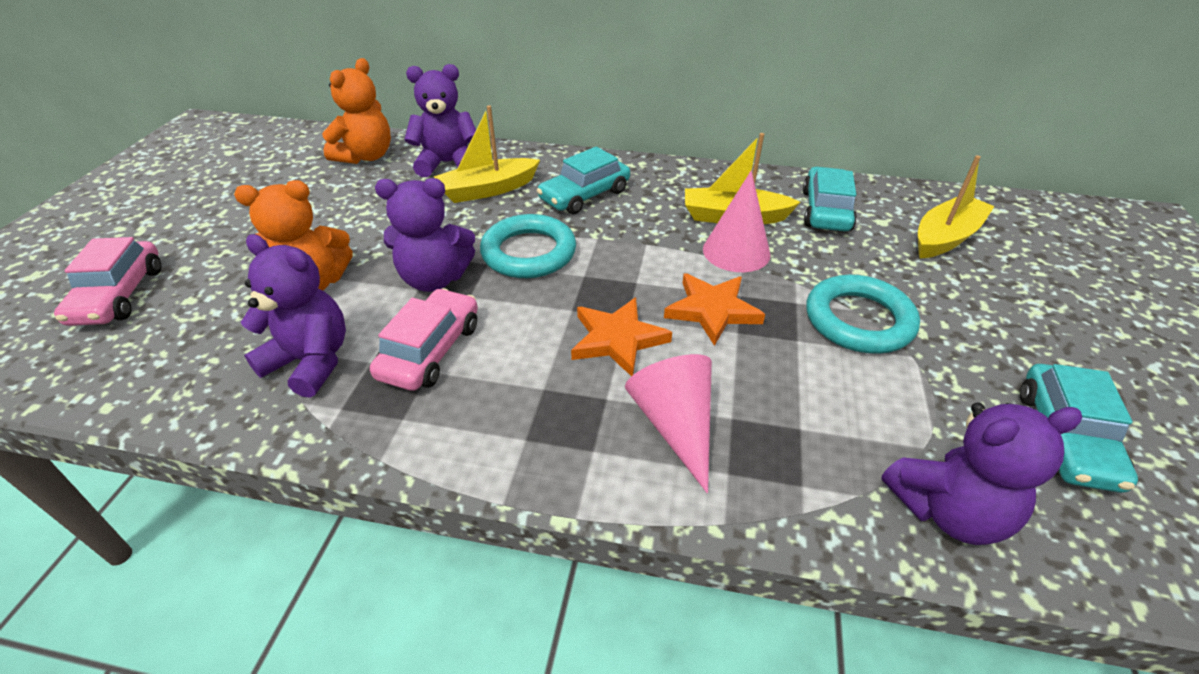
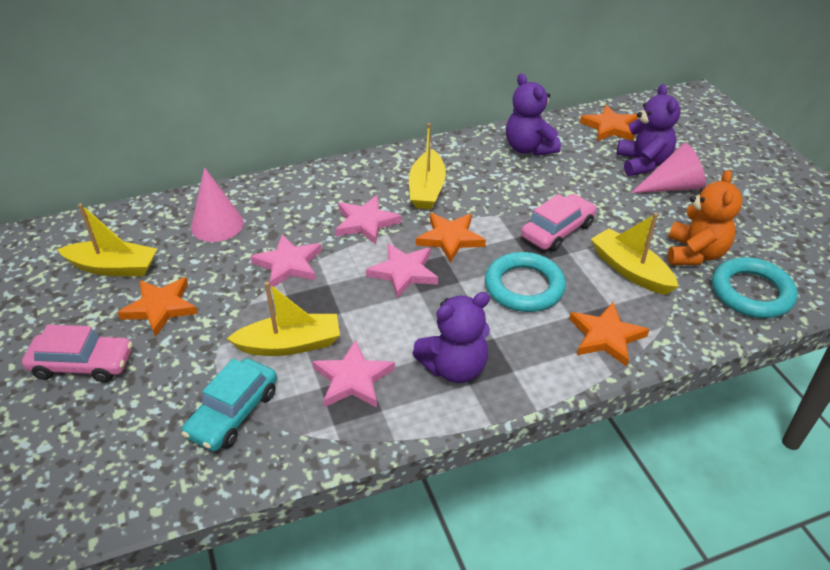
orange star: 2 -> 4
orange teddy bear: 2 -> 1
pink star: 0 -> 4
purple teddy bear: 4 -> 3
turquoise car: 3 -> 1
yellow boat: 3 -> 4

